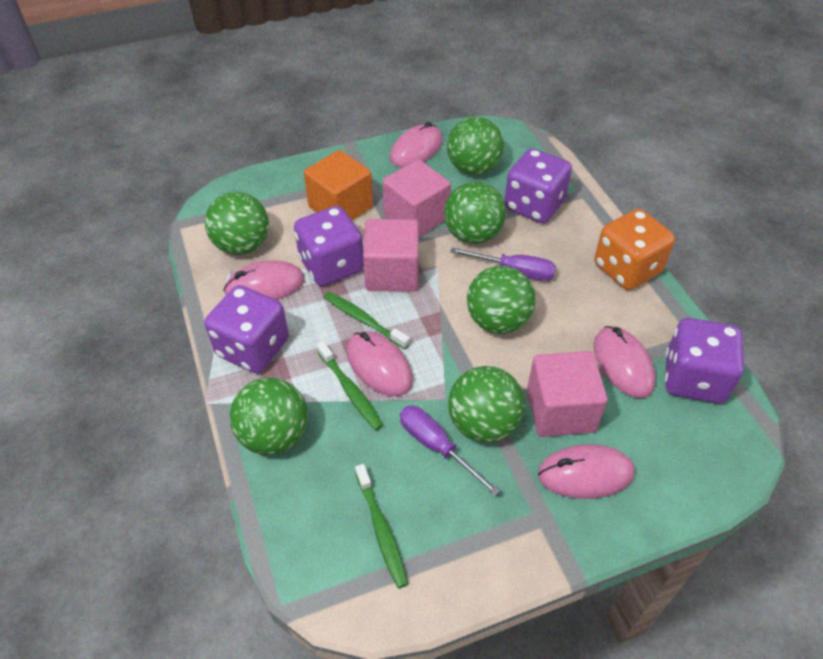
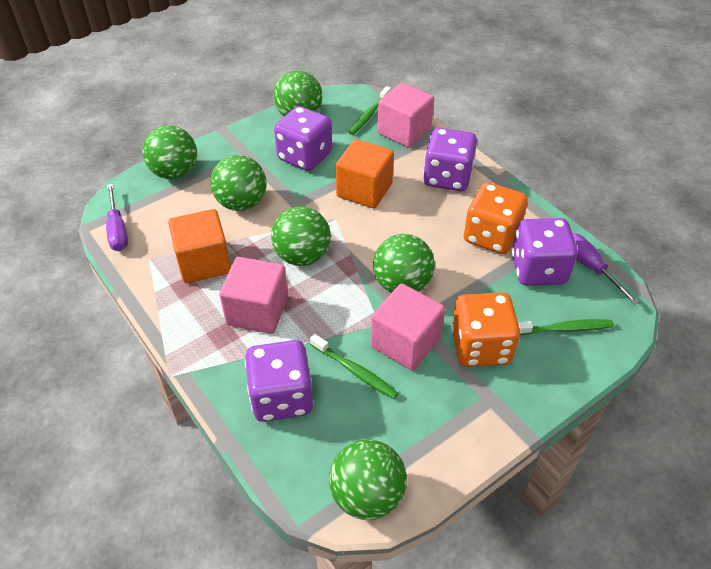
orange cube: 1 -> 2
orange dice: 1 -> 2
pink mouse: 5 -> 0

